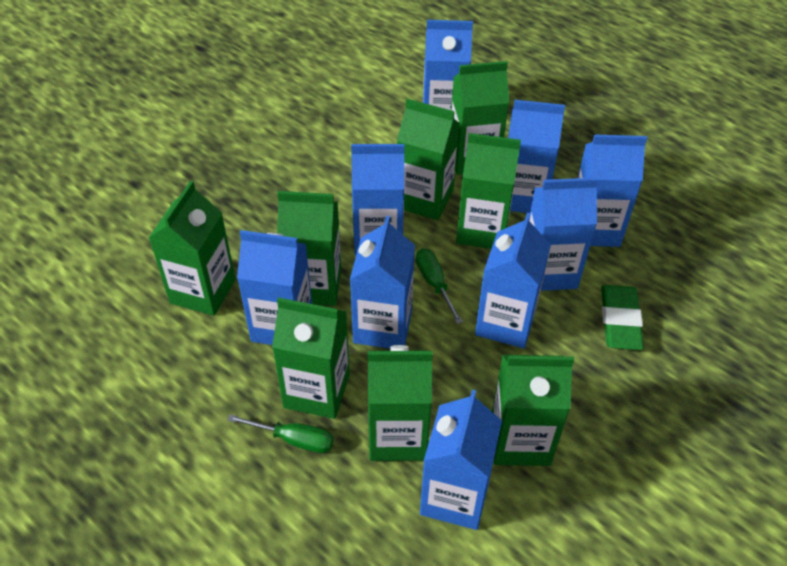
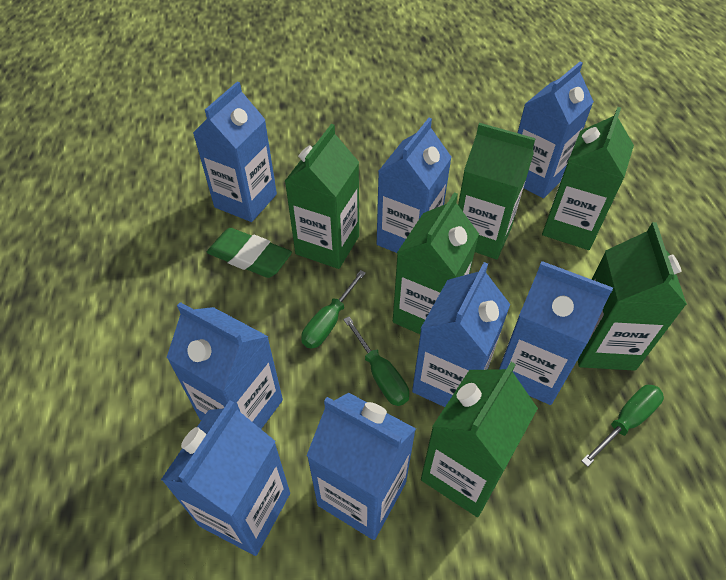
blue carton: 9 -> 8
green carton: 8 -> 6
green screwdriver: 2 -> 3

